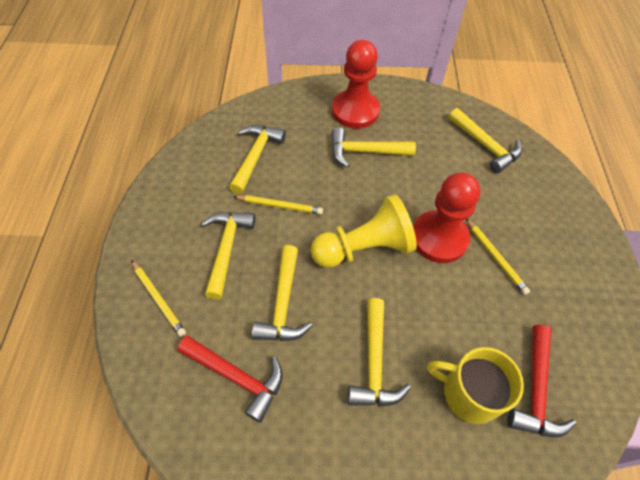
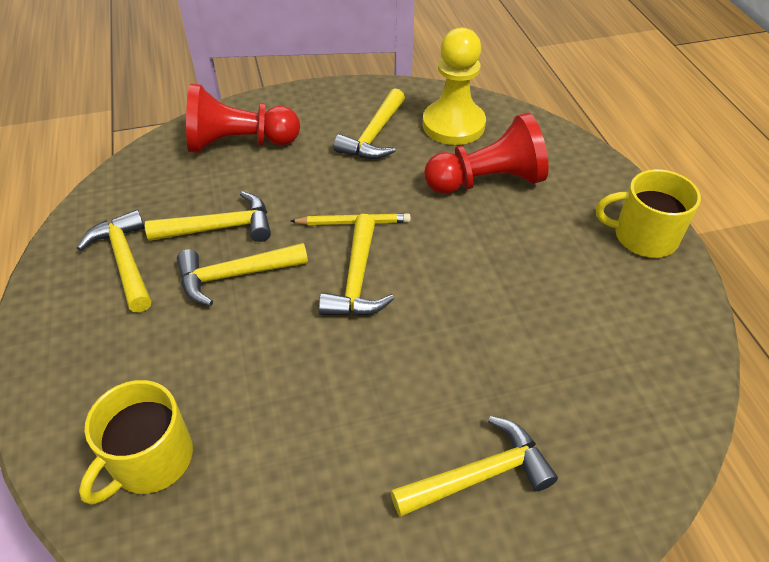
red hammer: 2 -> 0
yellow mug: 1 -> 2
yellow pencil: 3 -> 1

